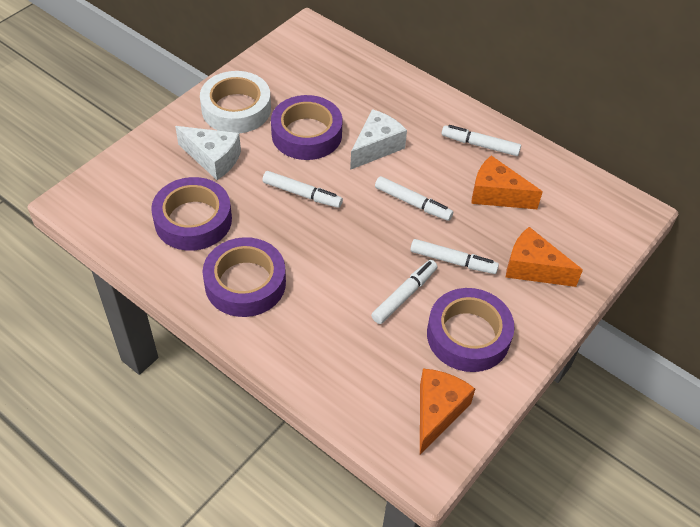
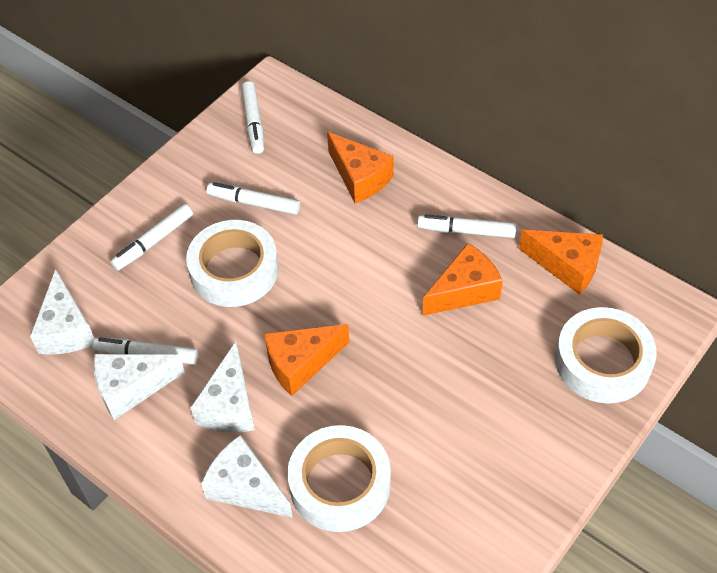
orange cheese: 3 -> 4
purple tape: 4 -> 0
white cheese: 2 -> 4
white tape: 1 -> 3

